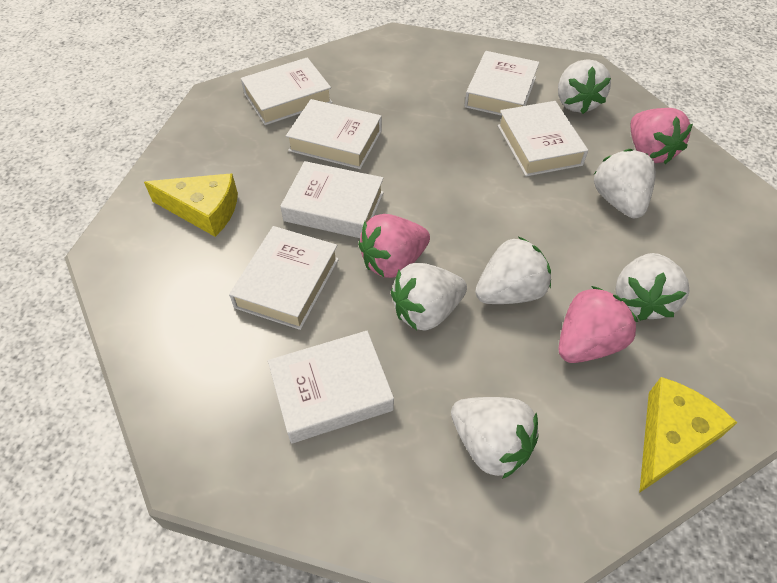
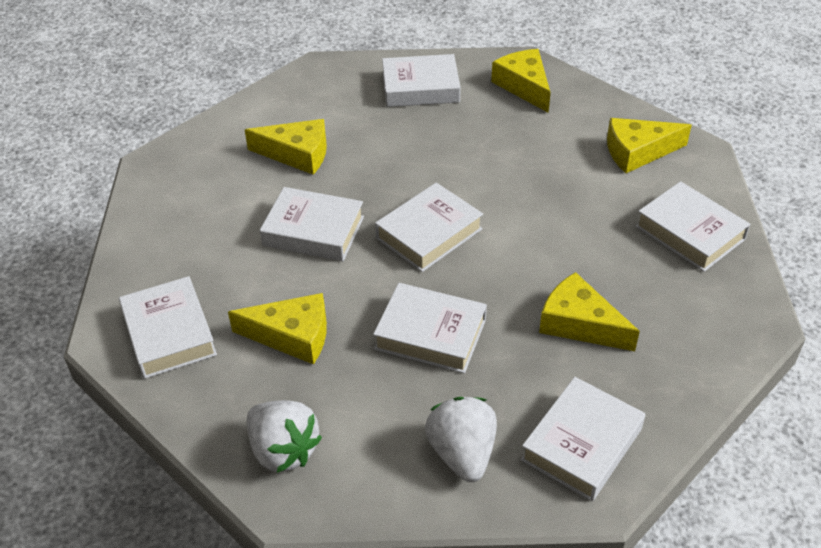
pink strawberry: 3 -> 0
white strawberry: 6 -> 2
yellow cheese: 2 -> 5

